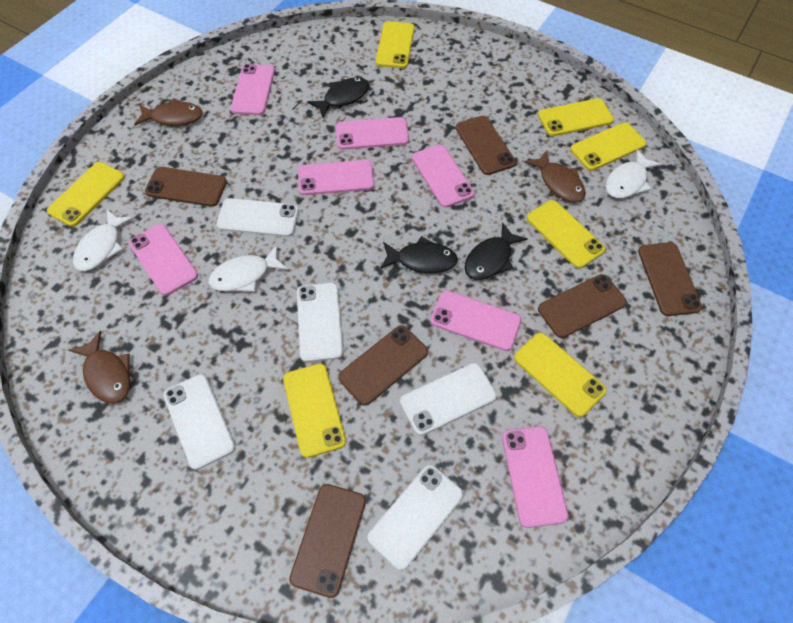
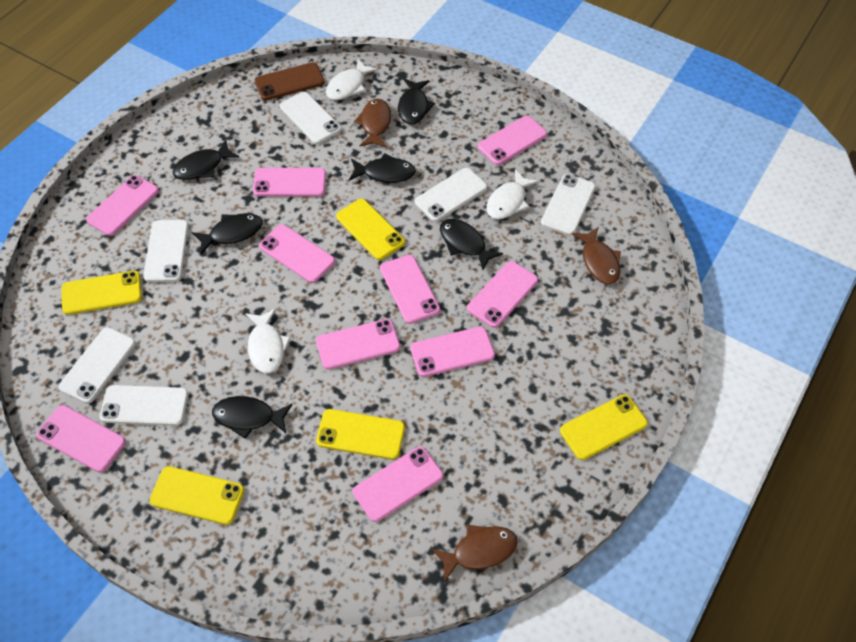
black fish: 3 -> 6
brown phone: 6 -> 1
pink phone: 7 -> 10
white phone: 5 -> 6
yellow phone: 7 -> 5

